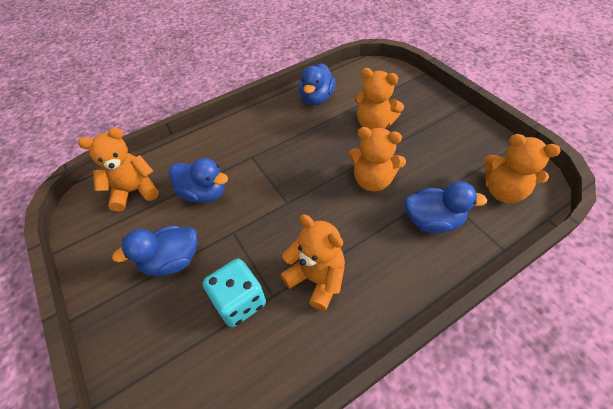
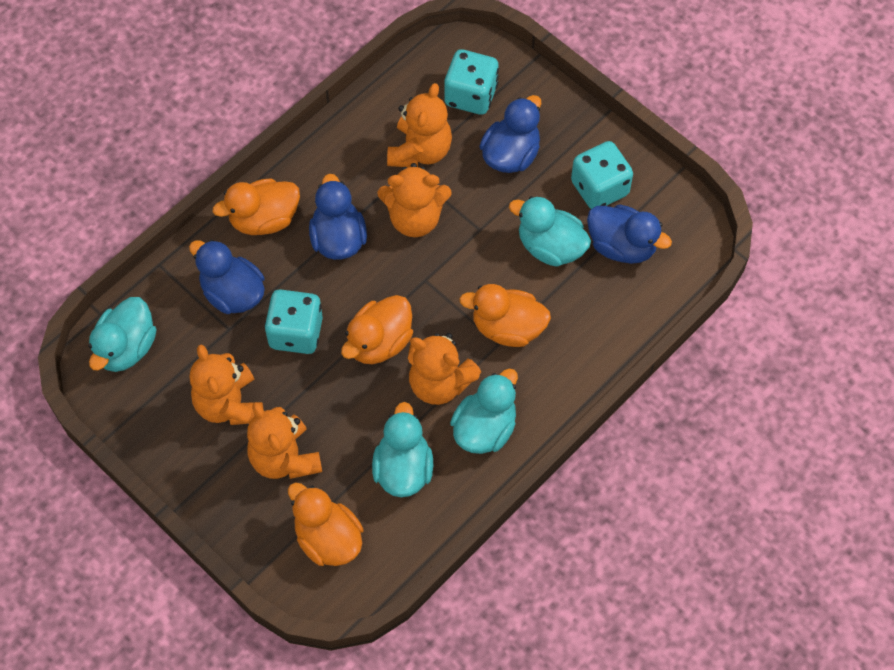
orange duck: 0 -> 4
turquoise dice: 1 -> 3
turquoise duck: 0 -> 4

